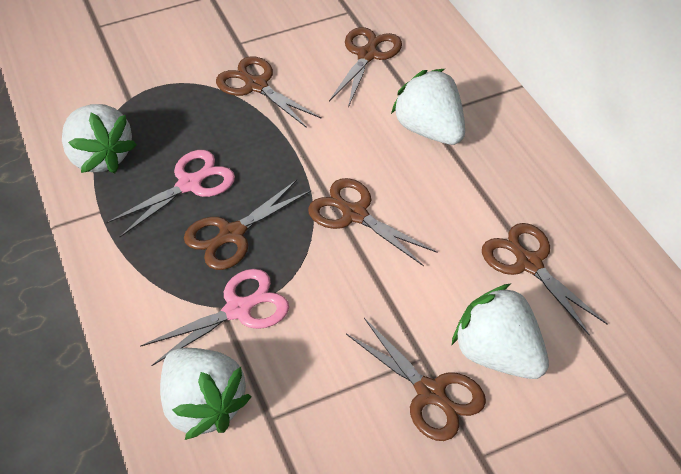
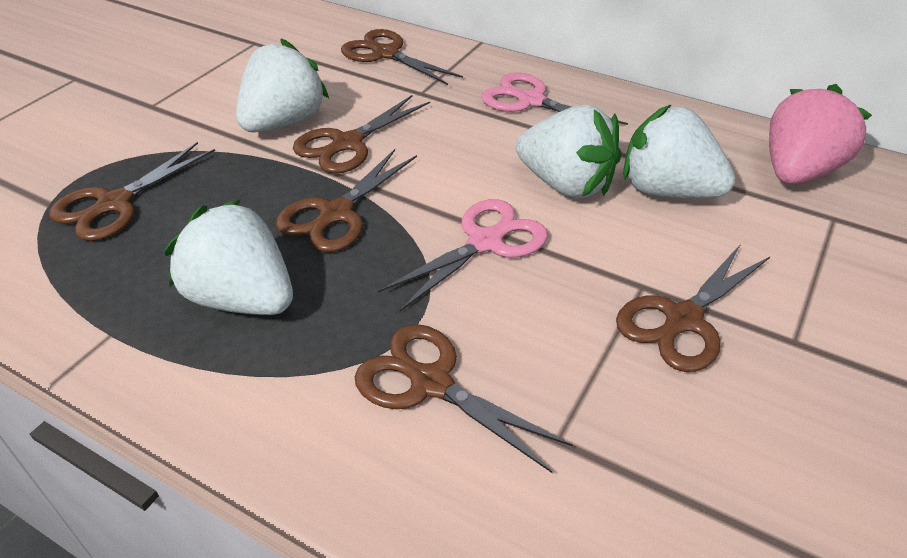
pink strawberry: 0 -> 1

